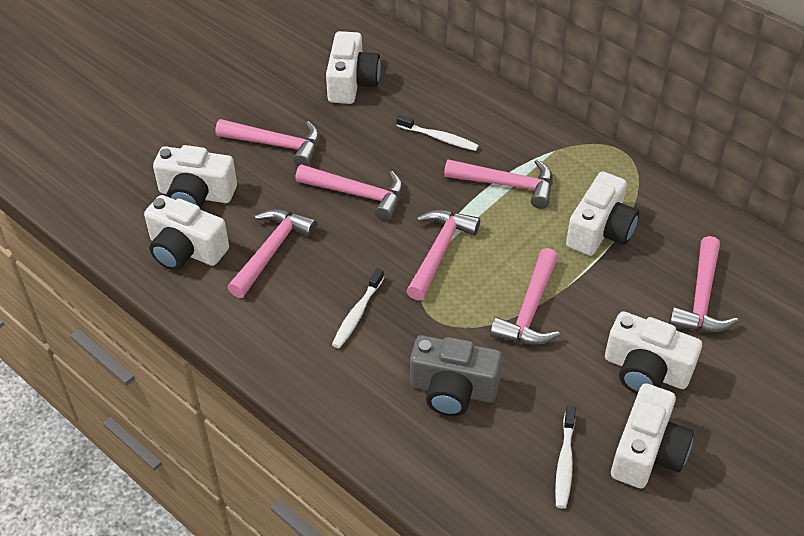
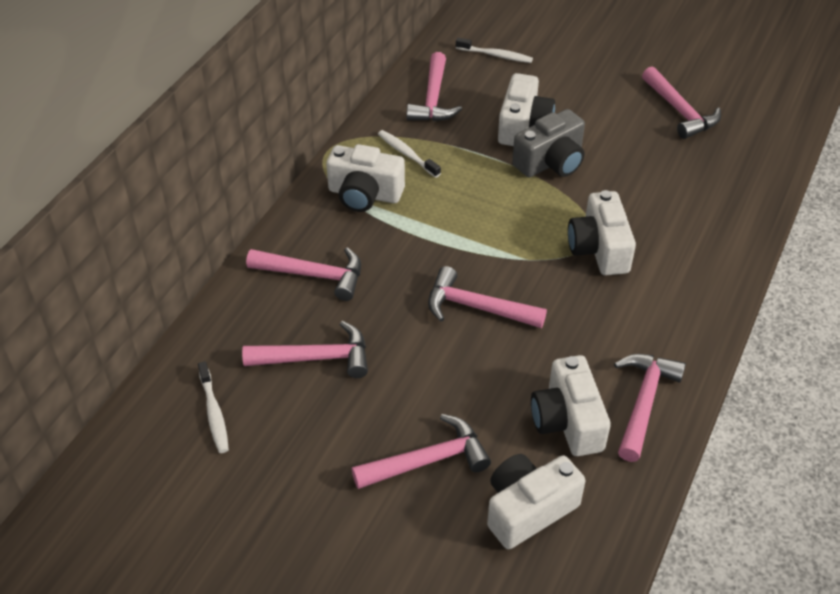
white camera: 6 -> 5

